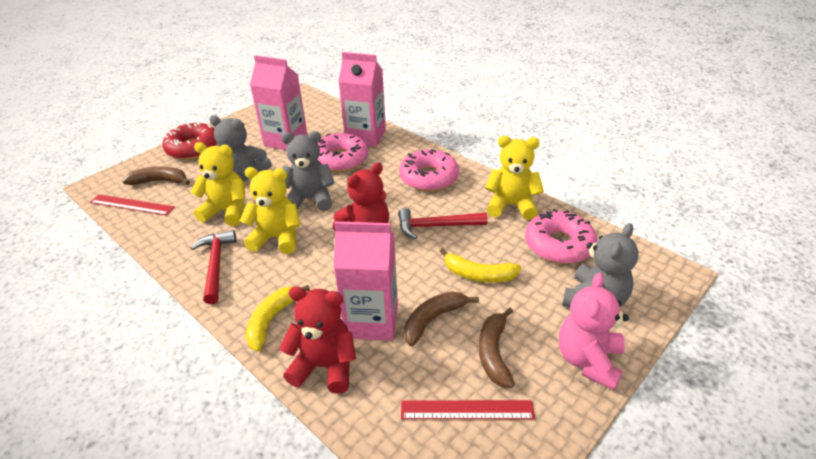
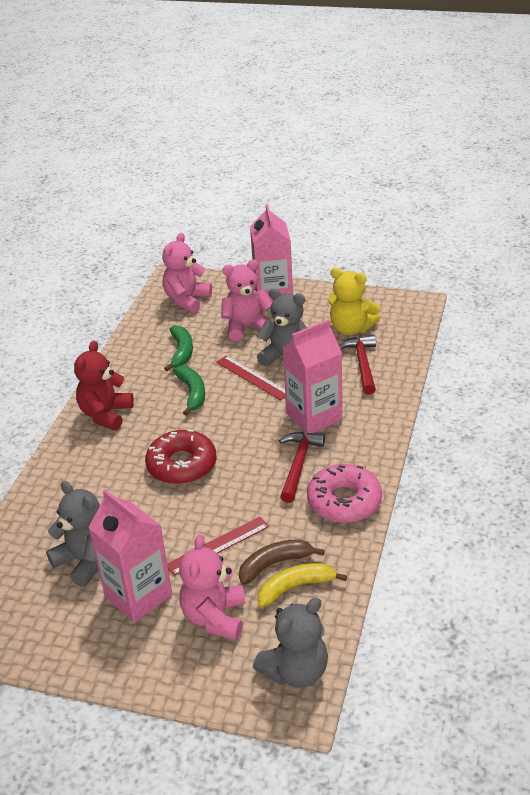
brown banana: 3 -> 1
green banana: 0 -> 2
pink donut: 3 -> 1
pink teddy bear: 1 -> 3
red teddy bear: 2 -> 1
yellow banana: 2 -> 1
yellow teddy bear: 3 -> 1

